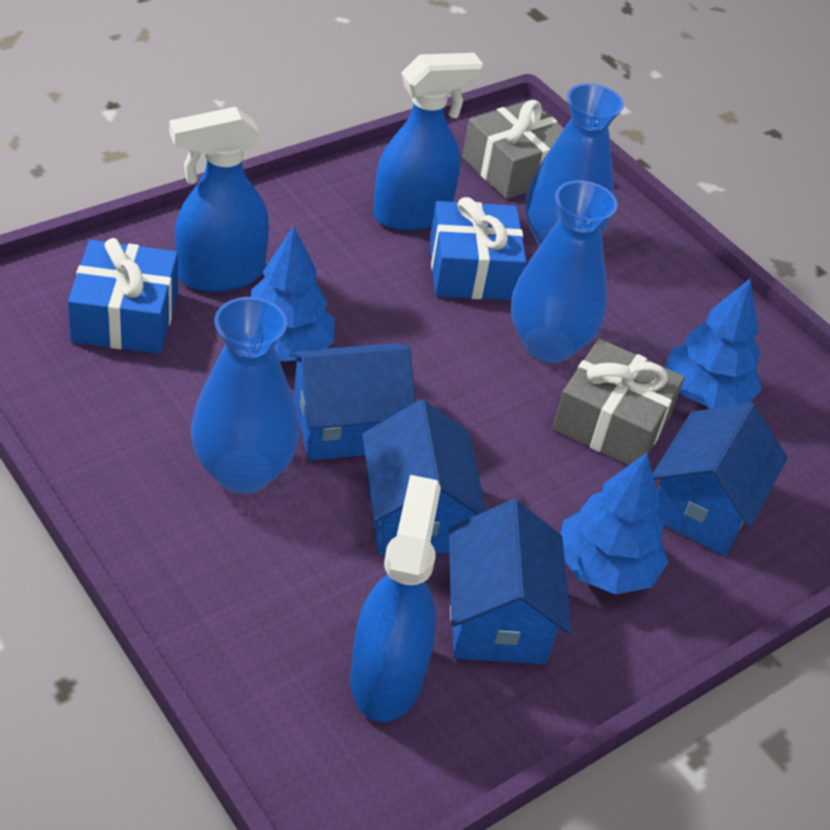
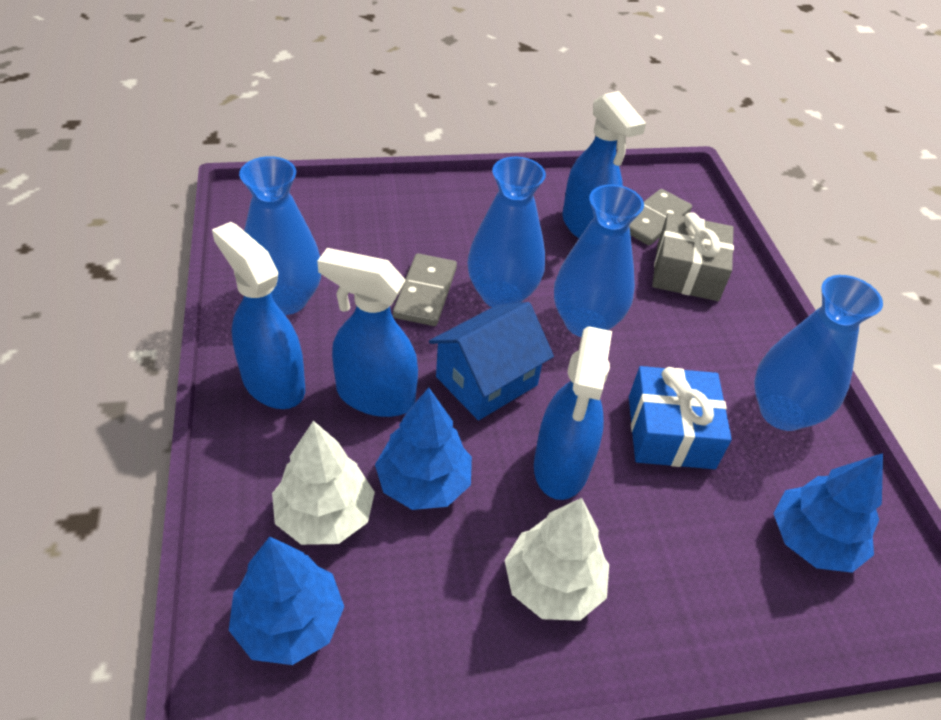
blue gift: 2 -> 1
blue house: 4 -> 1
blue spray bottle: 3 -> 4
blue vase: 3 -> 4
grey domino: 0 -> 2
grey gift: 2 -> 1
white tree: 0 -> 2

